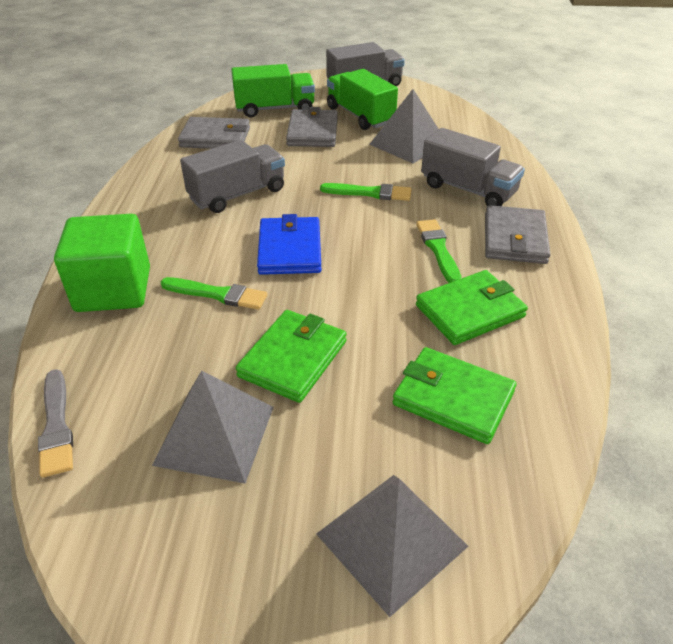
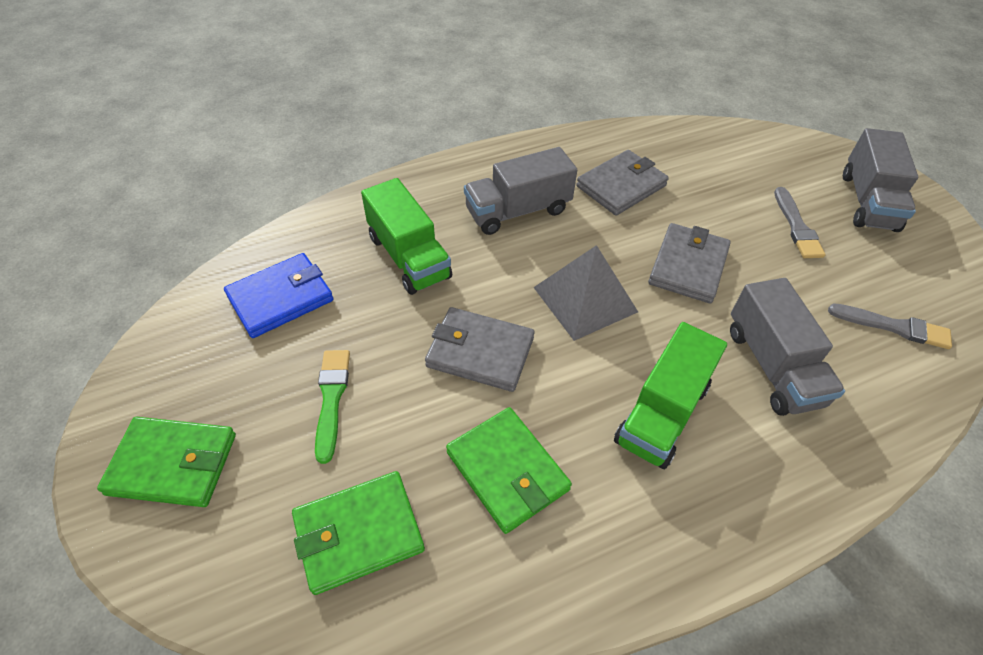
green brush: 3 -> 1
green cube: 1 -> 0
grey brush: 1 -> 2
grey pyramid: 3 -> 1

